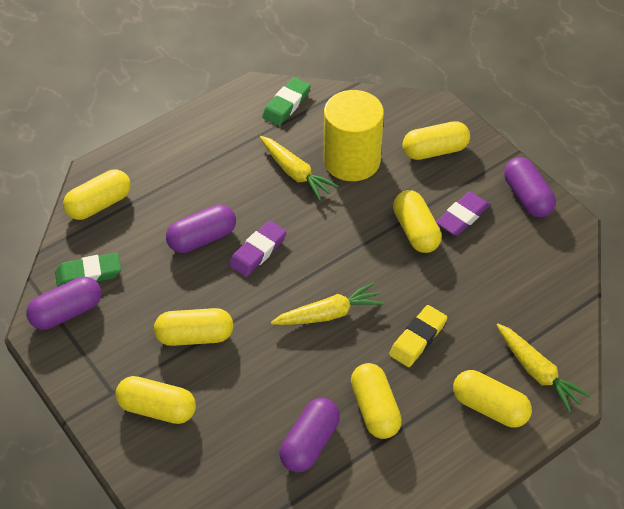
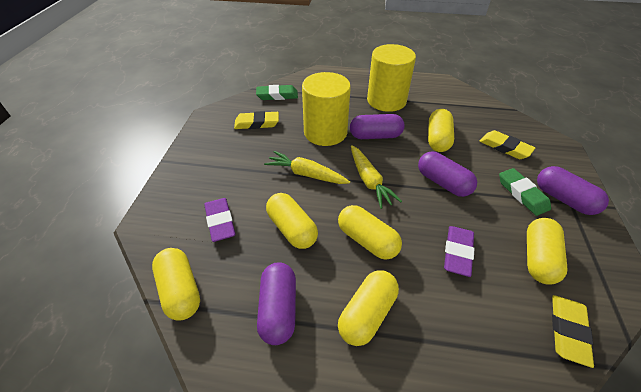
yellow capsule: 7 -> 6
yellow carrot: 3 -> 2
yellow cylinder: 1 -> 2
yellow eraser: 1 -> 3

